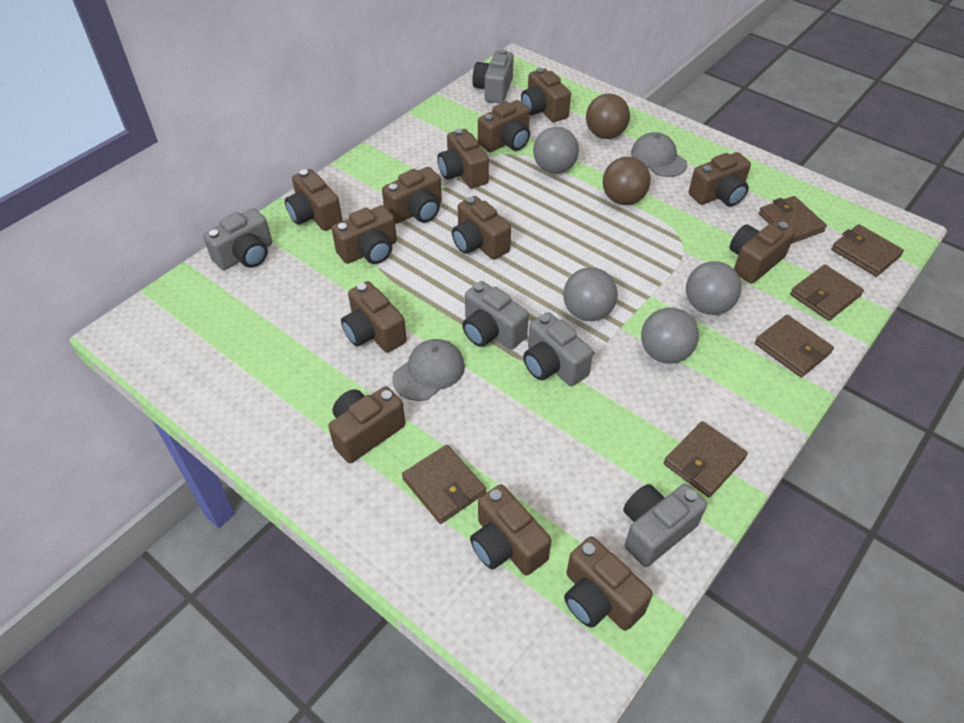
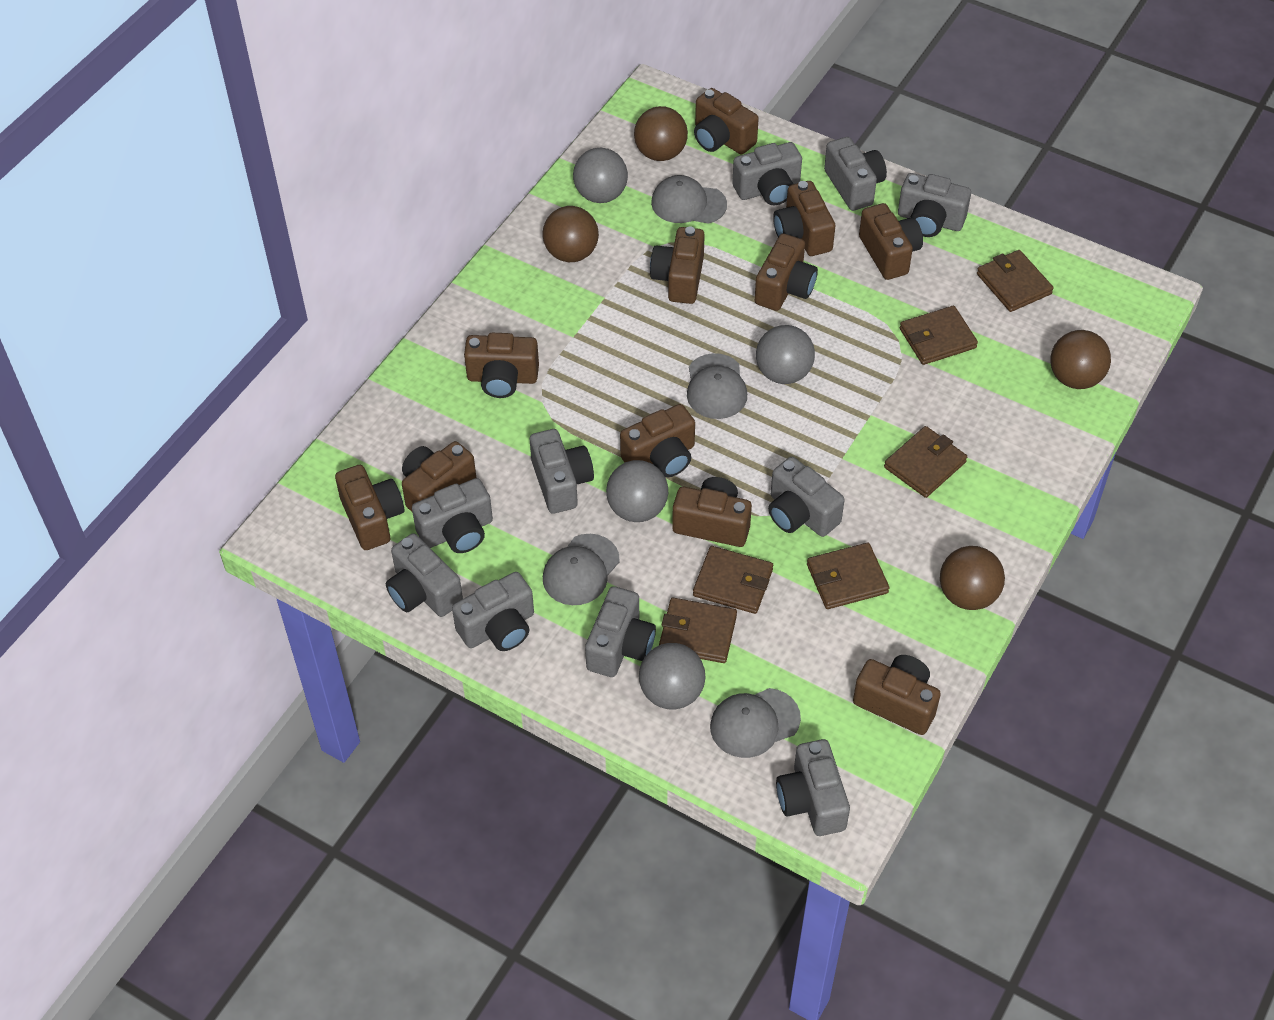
brown ball: 2 -> 4
brown camera: 13 -> 11
grey camera: 5 -> 10
grey cap: 2 -> 4

